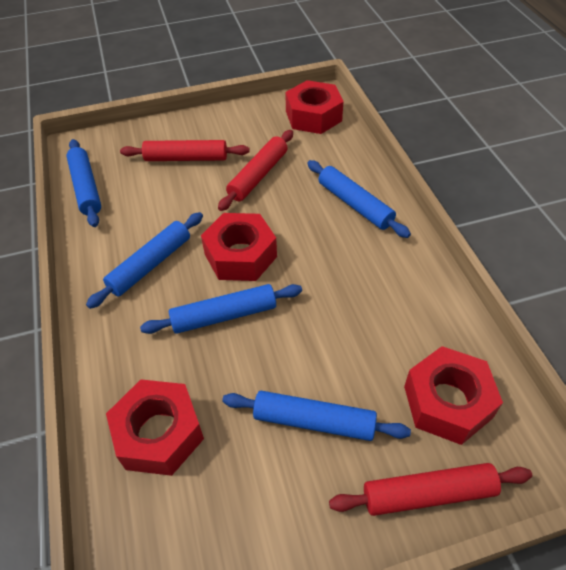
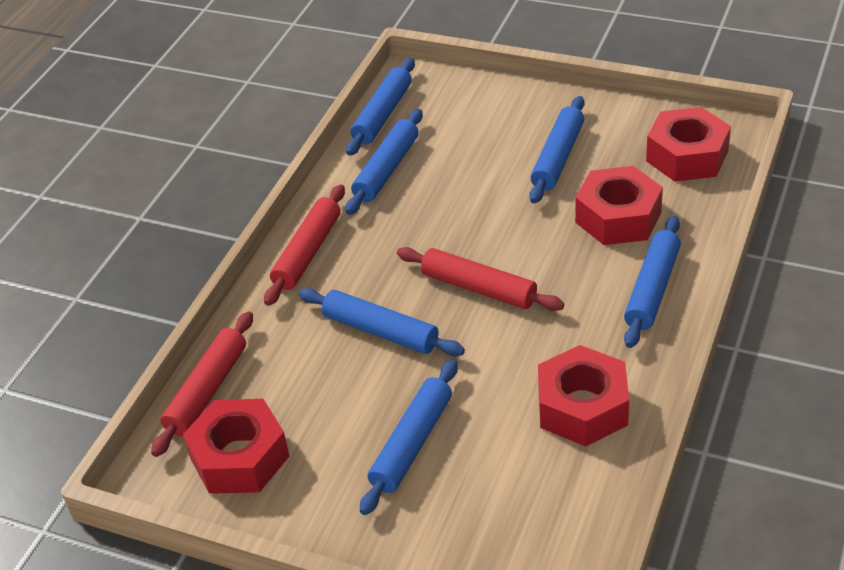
blue rolling pin: 5 -> 6

